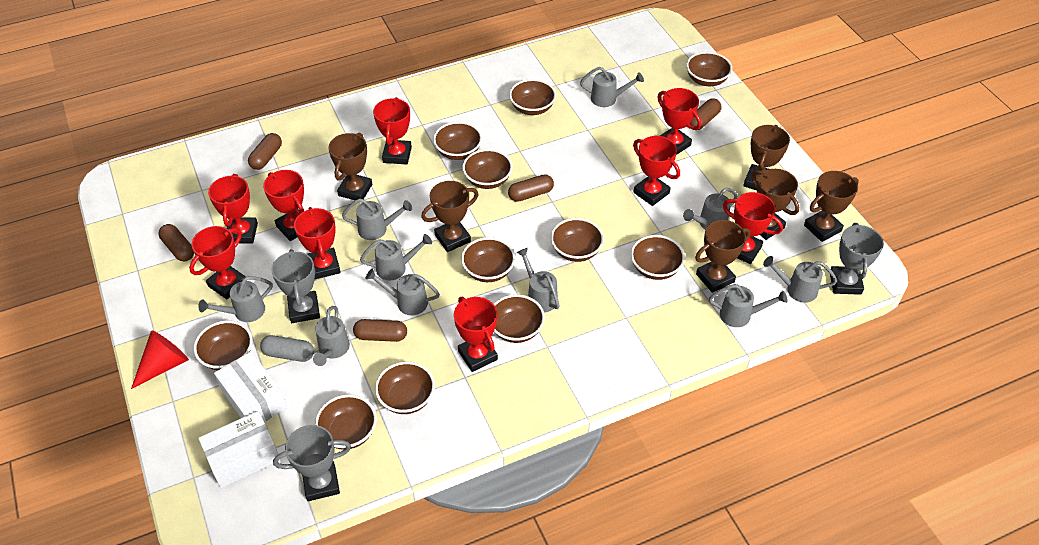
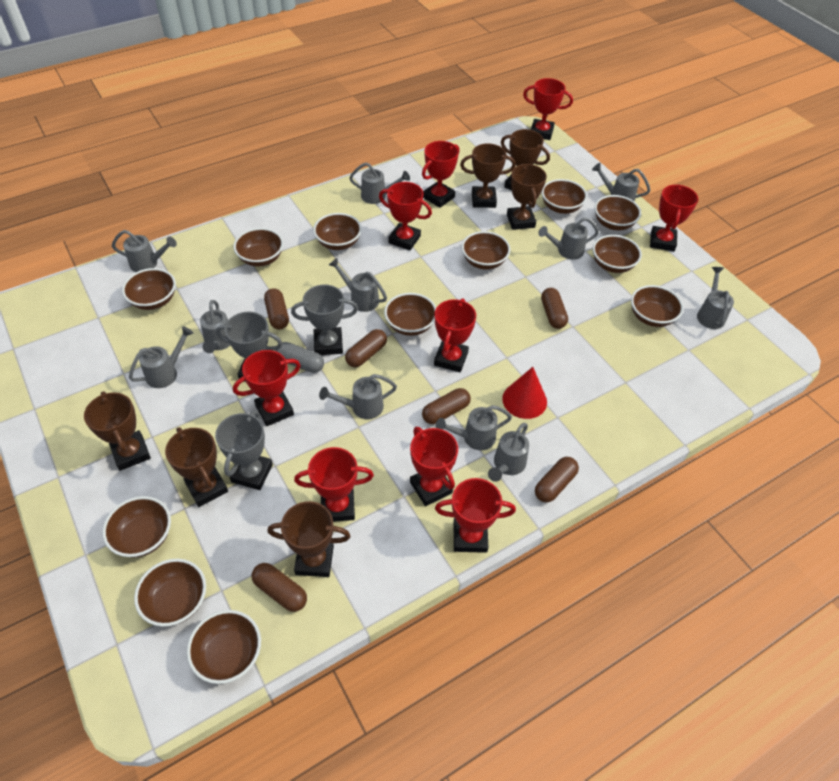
brown bowl: 11 -> 12
brown capsule: 5 -> 6
grey watering can: 10 -> 11
white box: 2 -> 0

